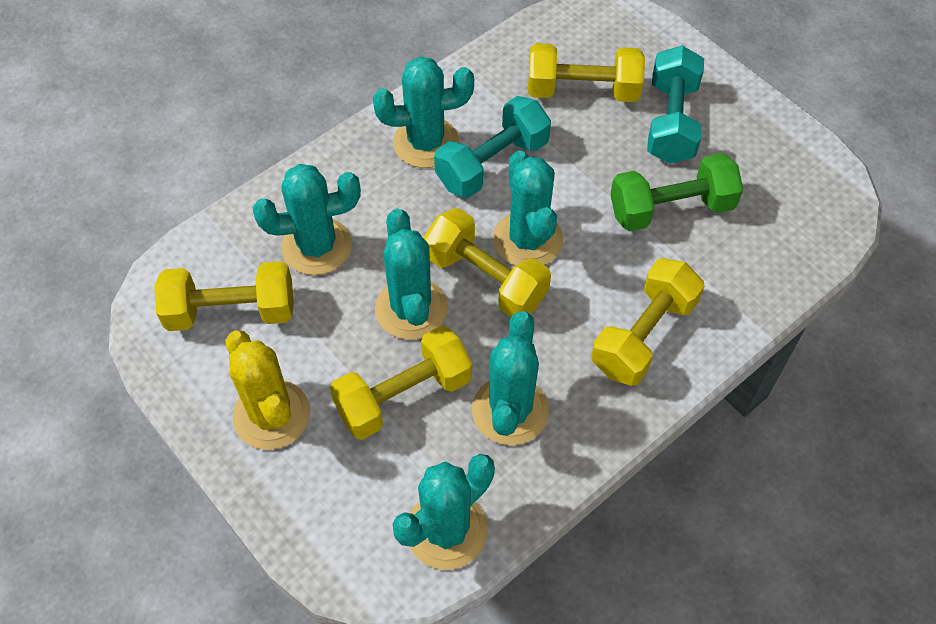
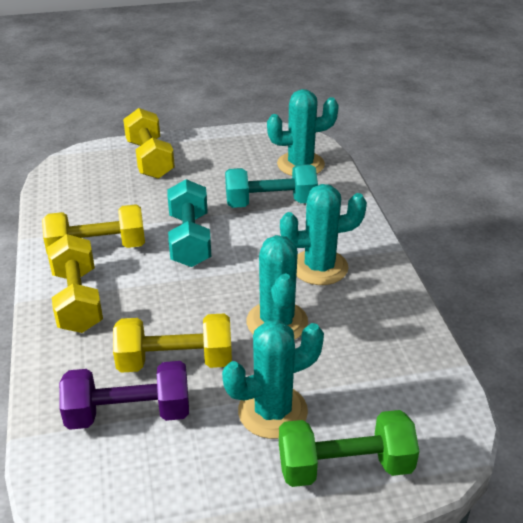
purple dumbbell: 0 -> 1
turquoise cactus: 6 -> 4
yellow cactus: 1 -> 0
yellow dumbbell: 5 -> 4

